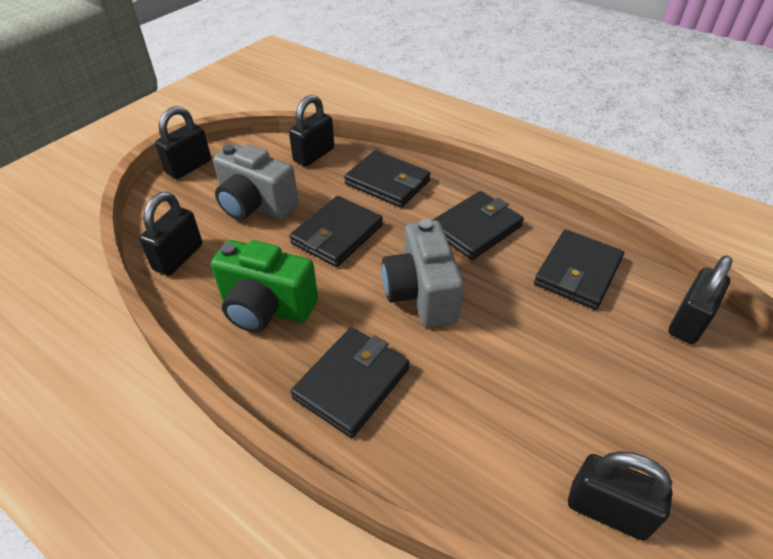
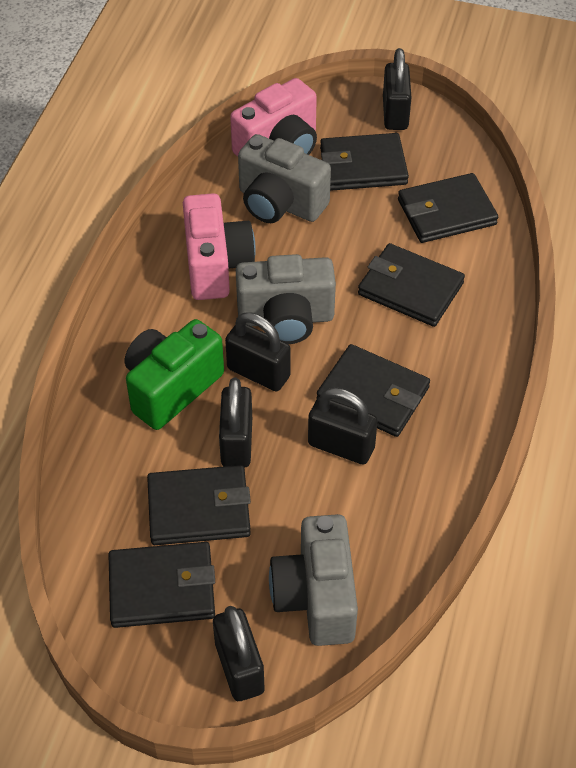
black wallet: 5 -> 6
grey camera: 2 -> 3
pink camera: 0 -> 2

